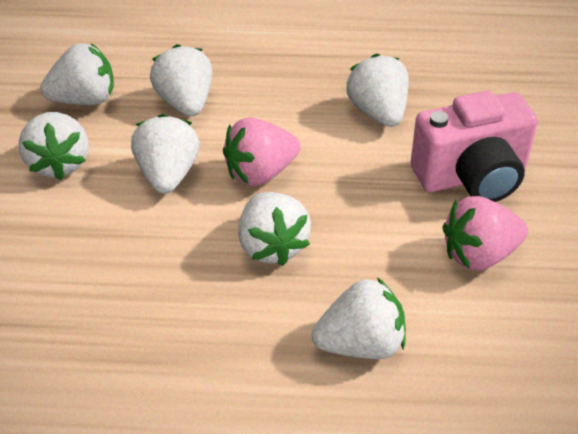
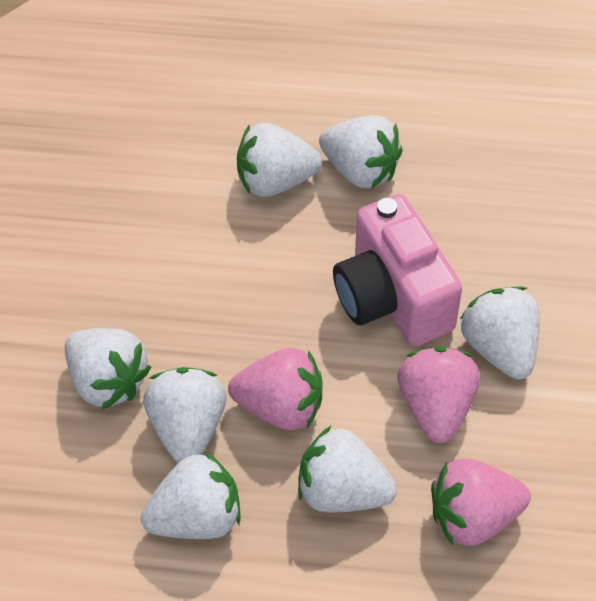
pink strawberry: 2 -> 3

